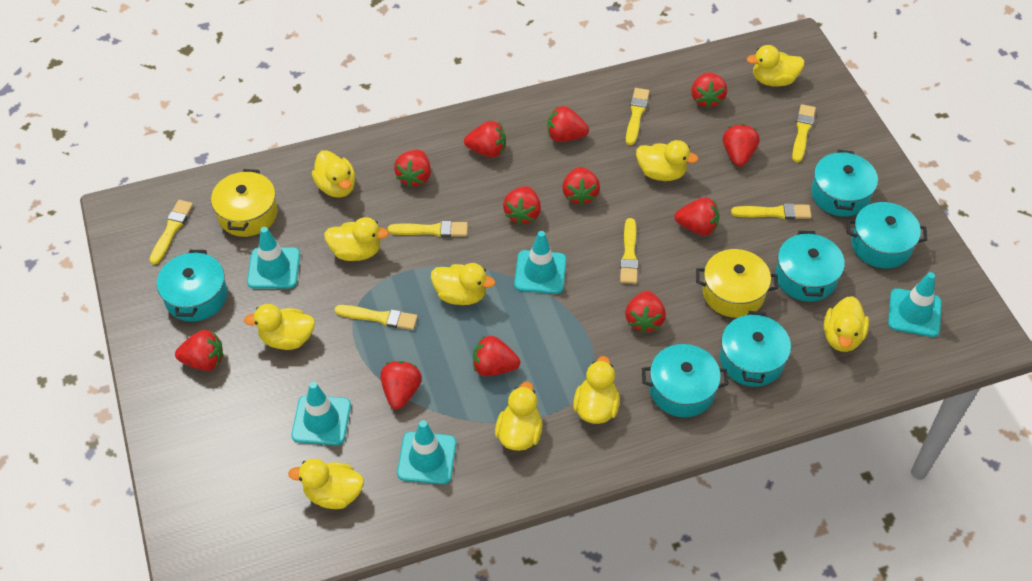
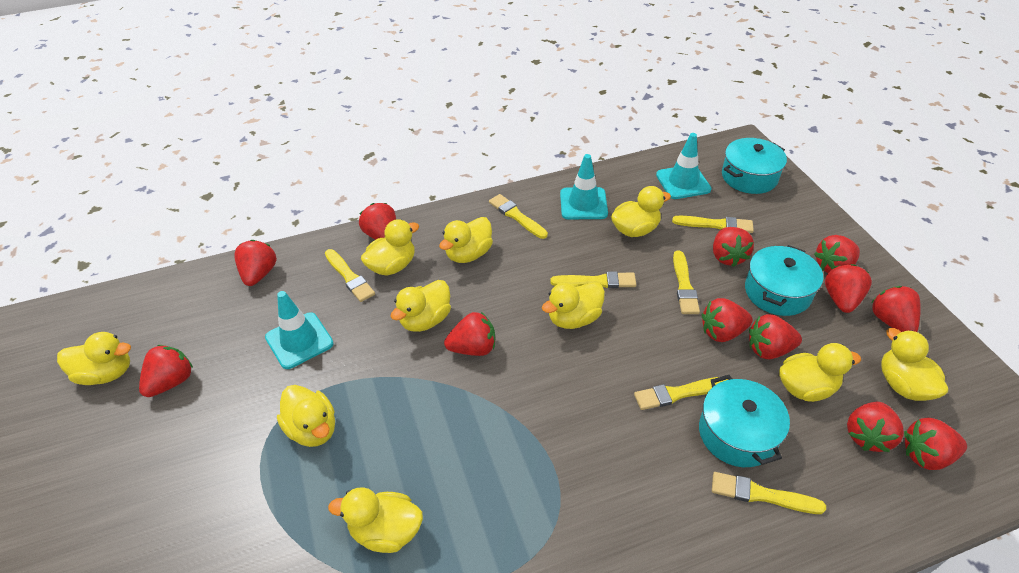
turquoise pot: 6 -> 3
turquoise traffic cone: 5 -> 3
yellow pot: 2 -> 0

